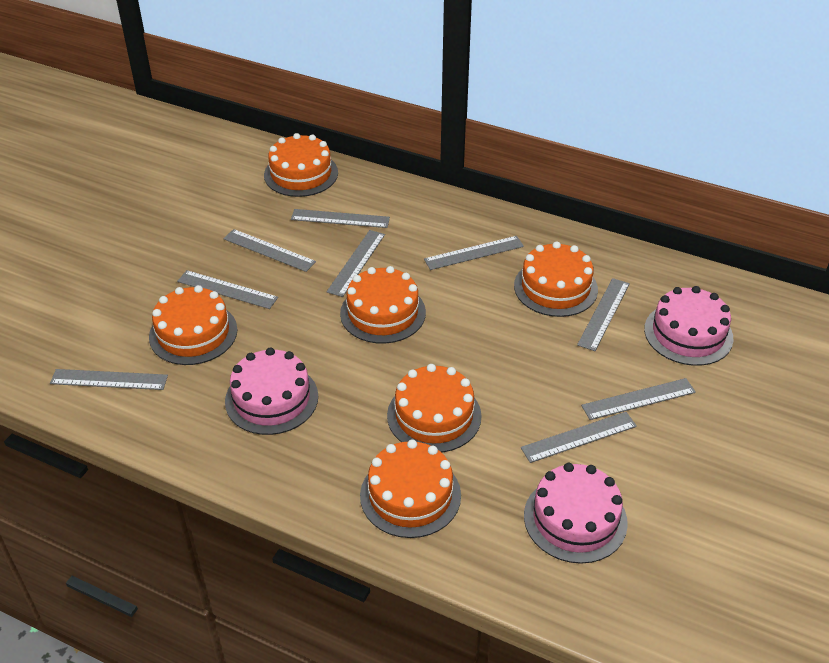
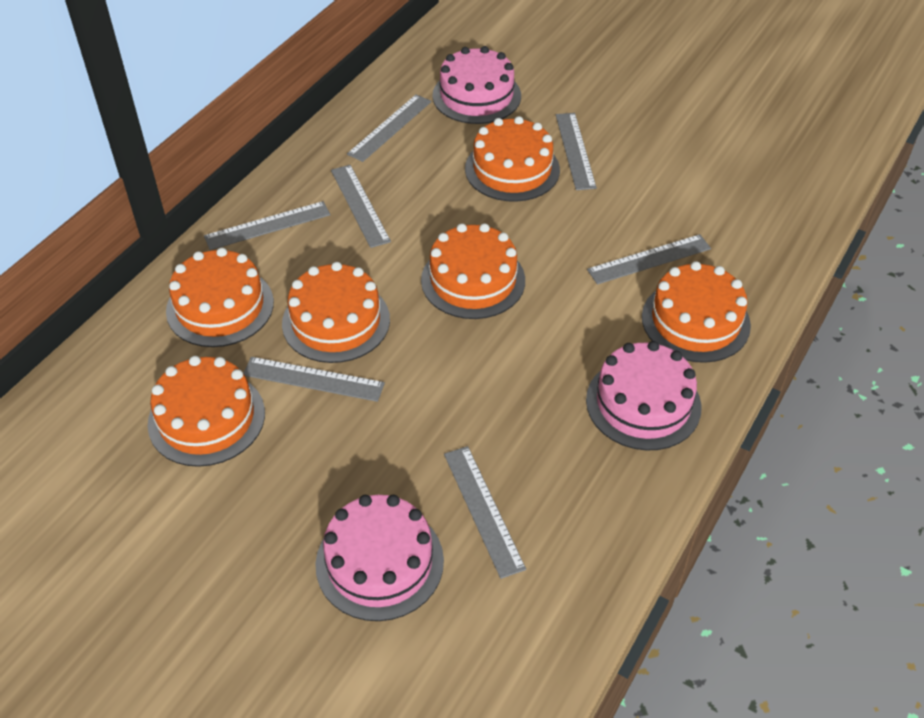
grey ruler: 9 -> 7

